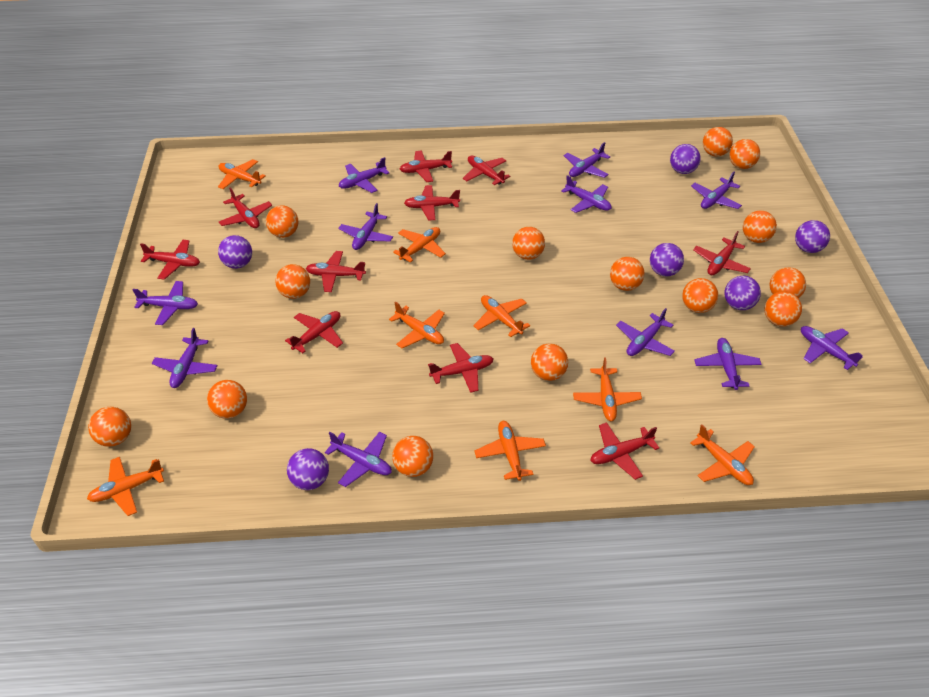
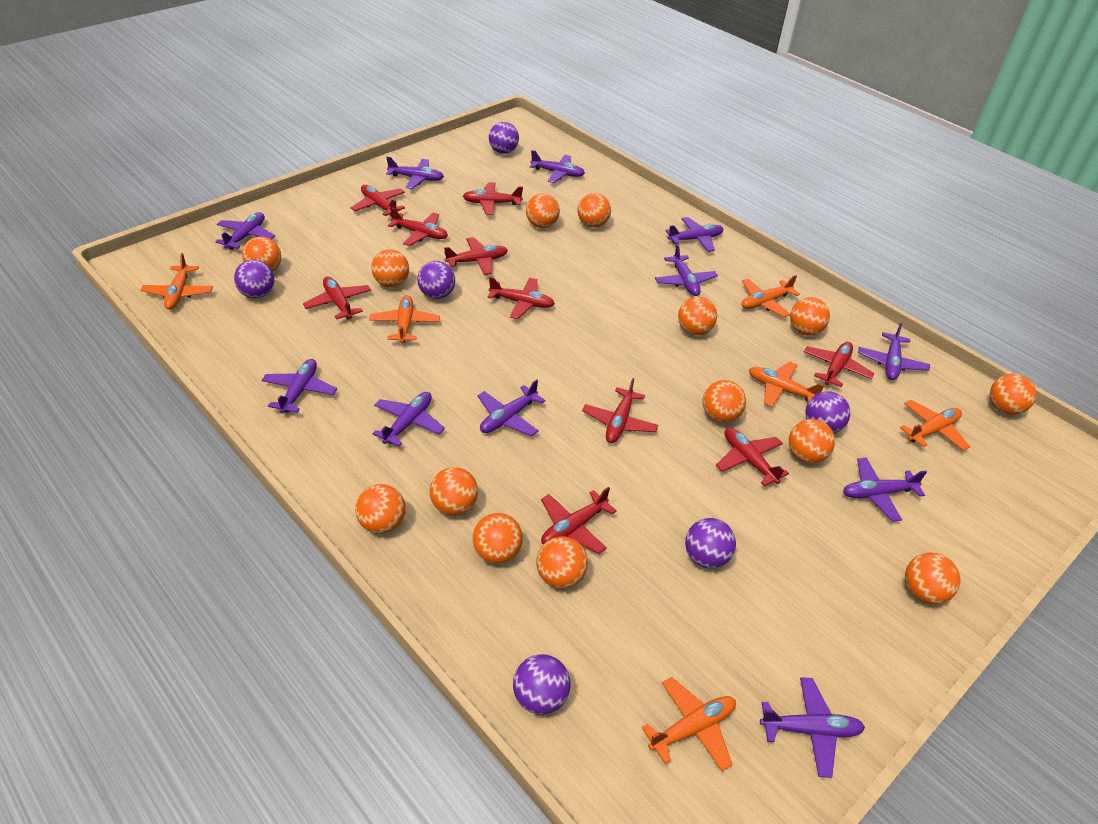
orange plane: 8 -> 6

